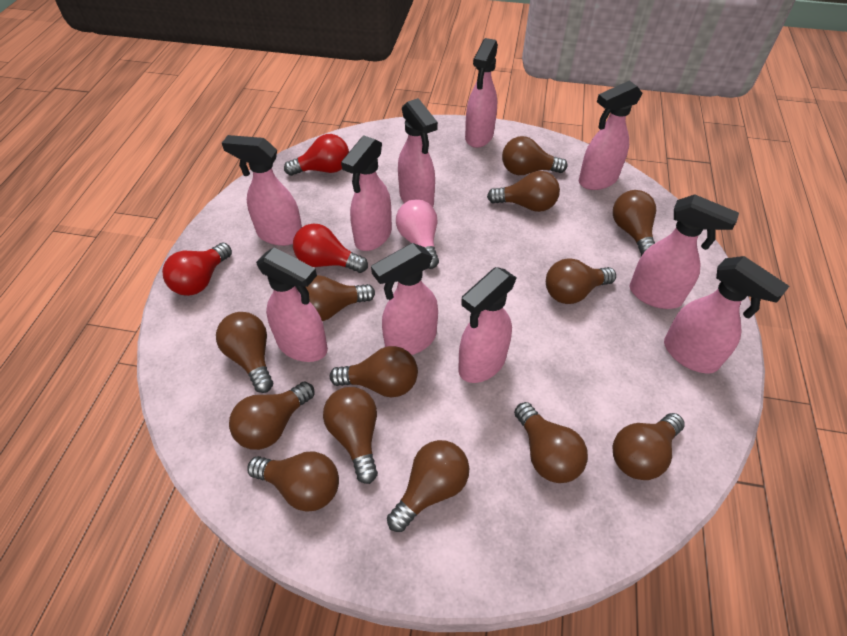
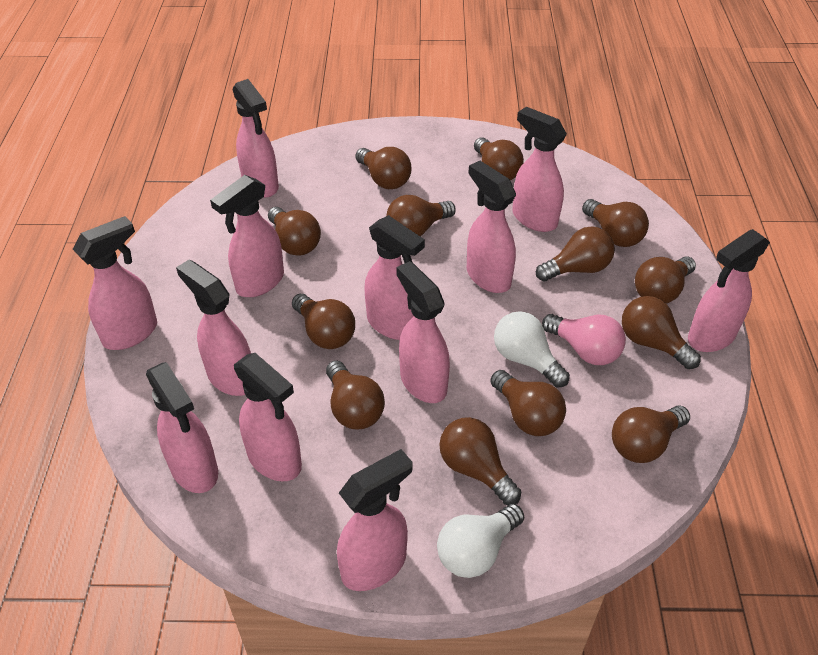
pink spray bottle: 10 -> 12
red light bulb: 3 -> 0
white light bulb: 0 -> 2

